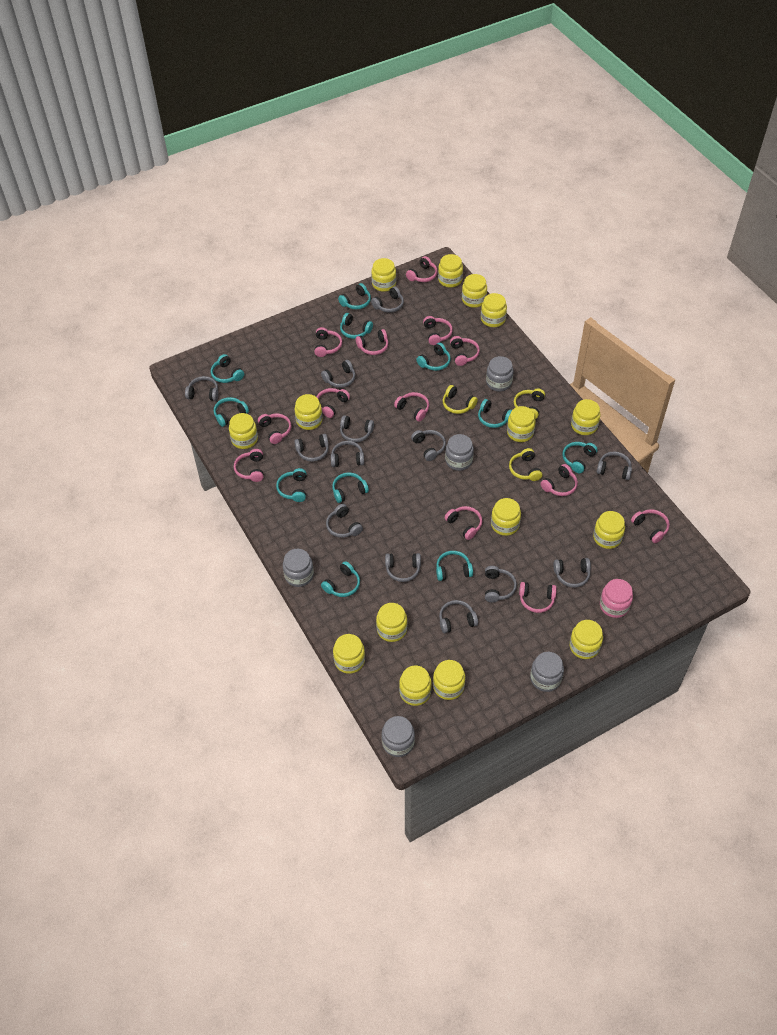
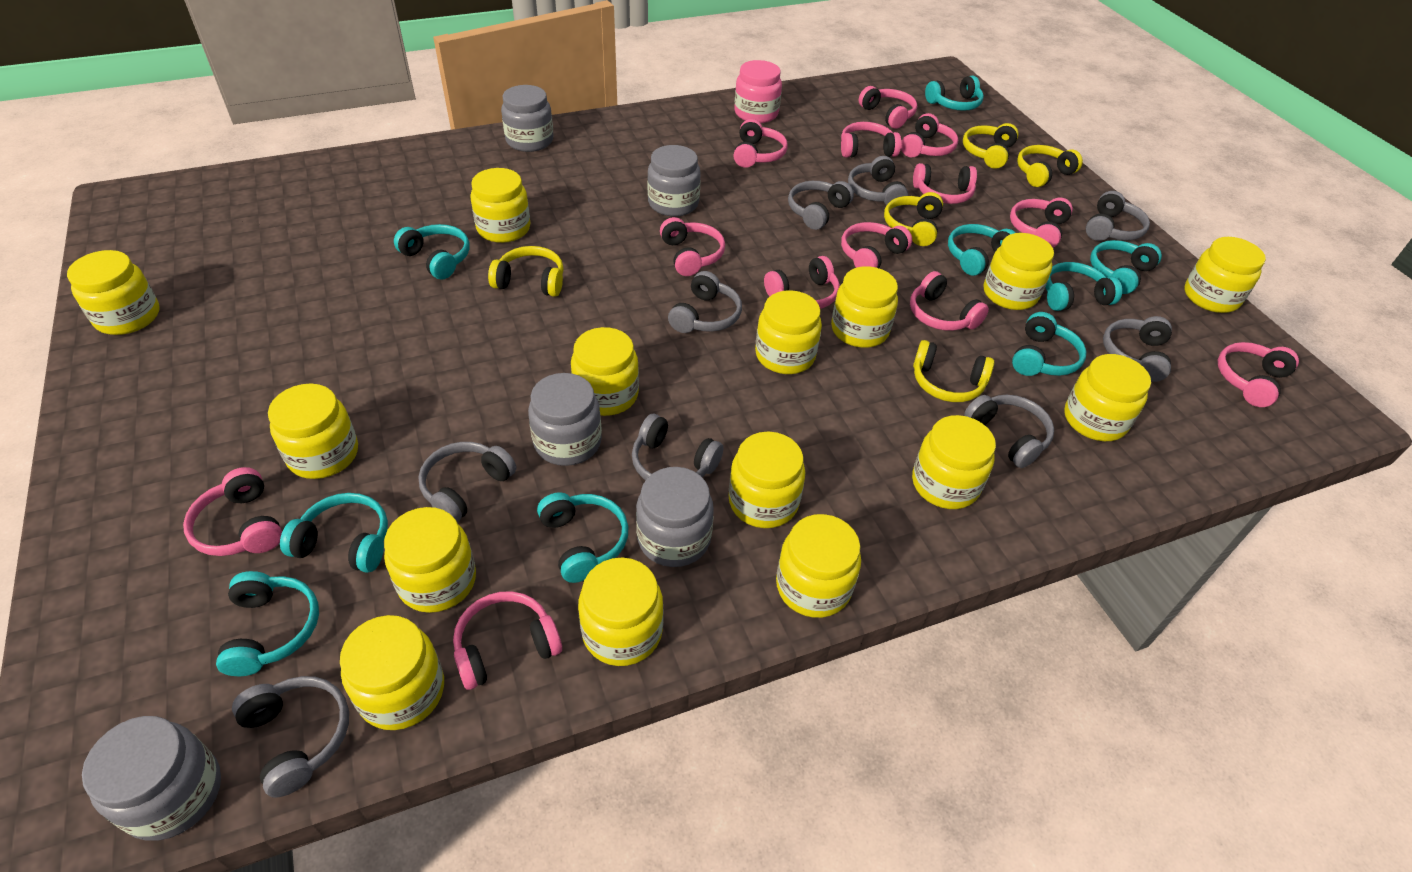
grey headphones: 13 -> 9
turquoise headphones: 11 -> 9
yellow headphones: 3 -> 5

